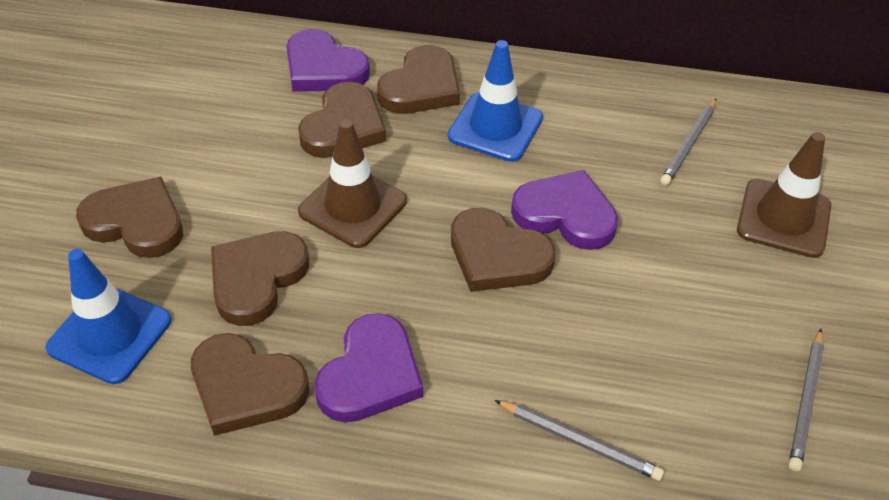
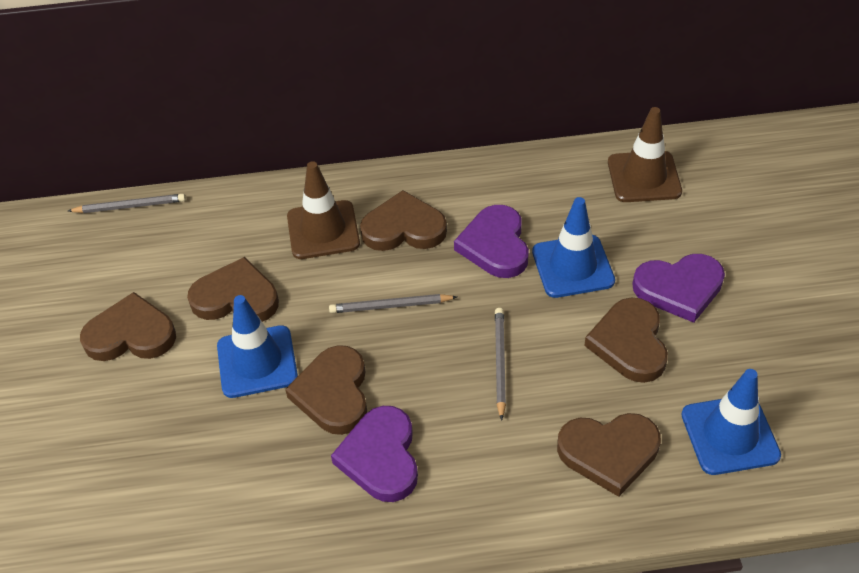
blue traffic cone: 2 -> 3

